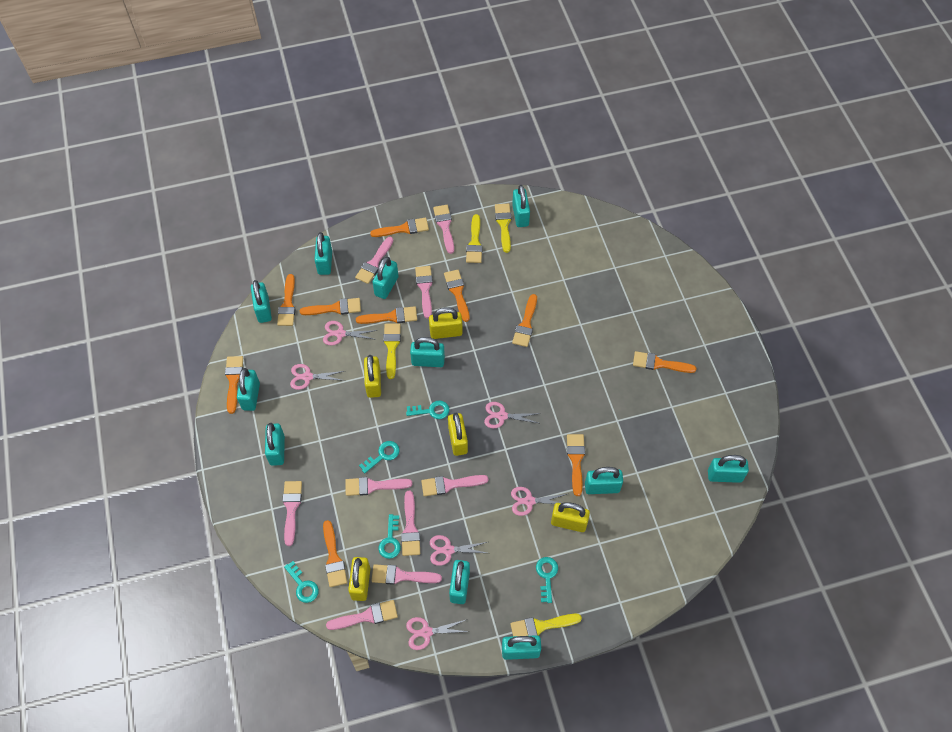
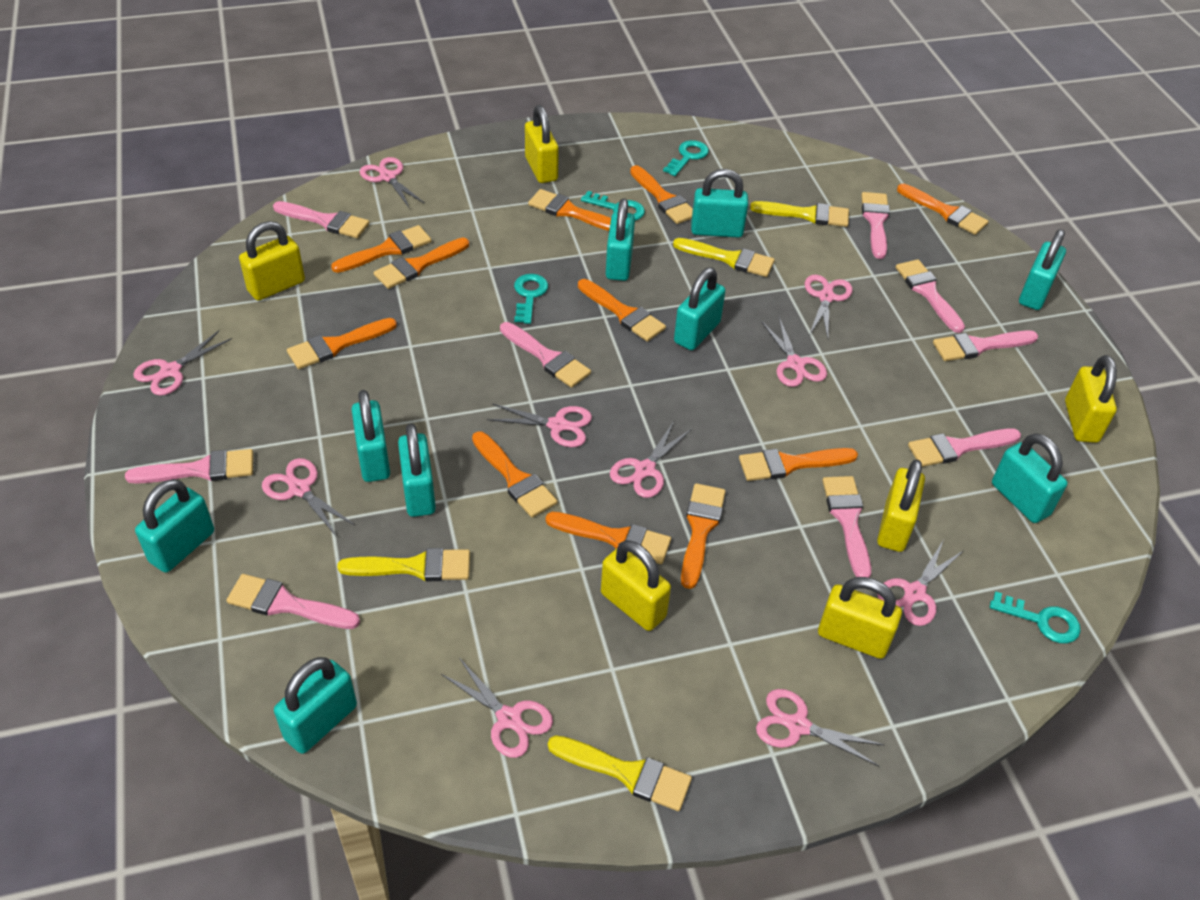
orange brush: 10 -> 11
pink scissors: 6 -> 10
turquoise key: 5 -> 4
turquoise padlock: 11 -> 9
yellow padlock: 5 -> 6

